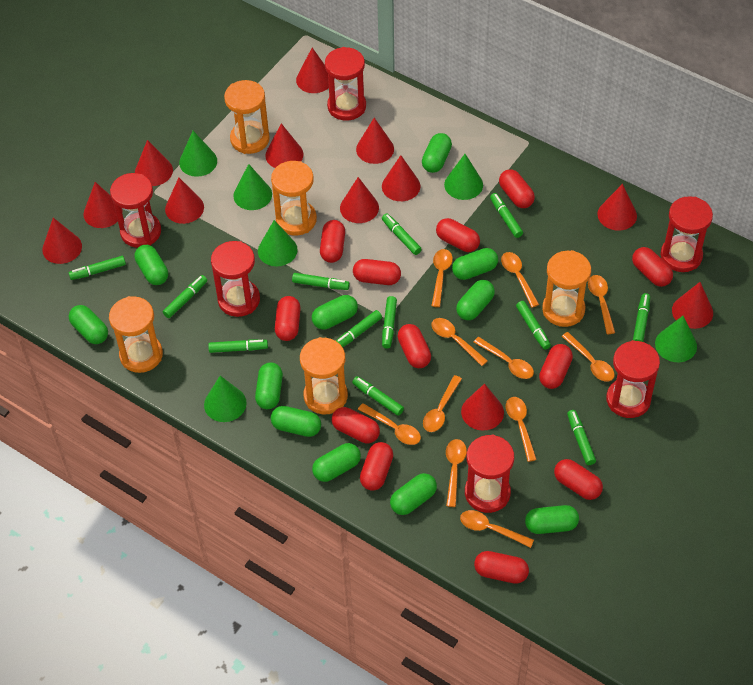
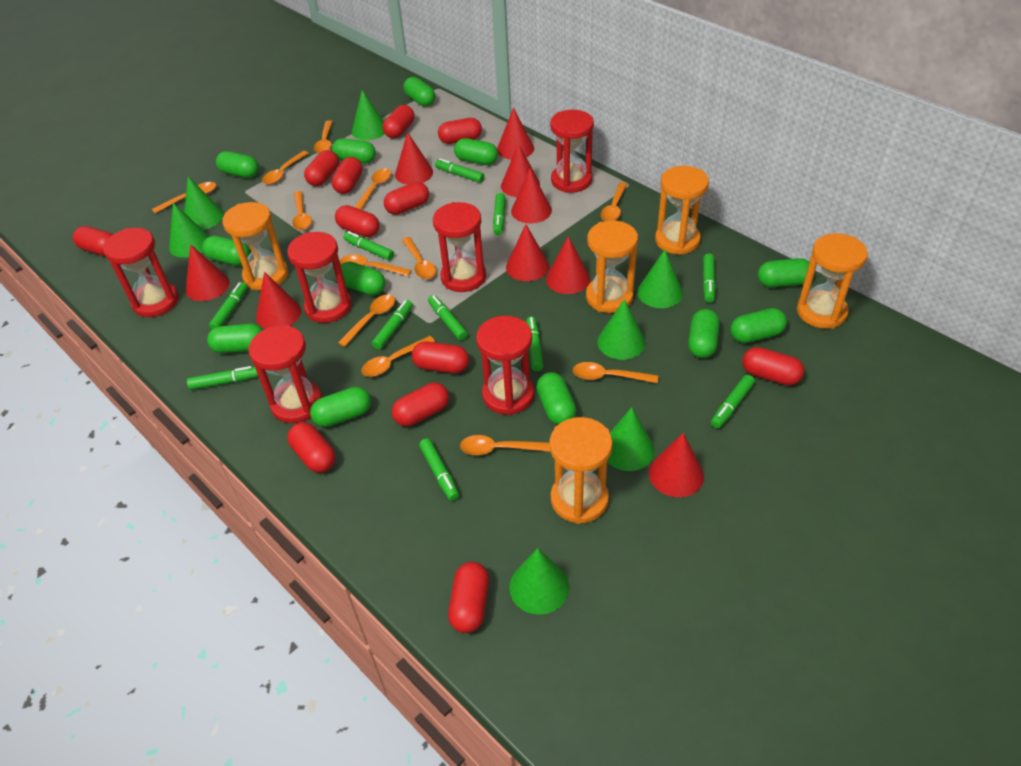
green capsule: 11 -> 12
green cone: 6 -> 7
green marker: 12 -> 11
orange spoon: 11 -> 12
red cone: 12 -> 9

